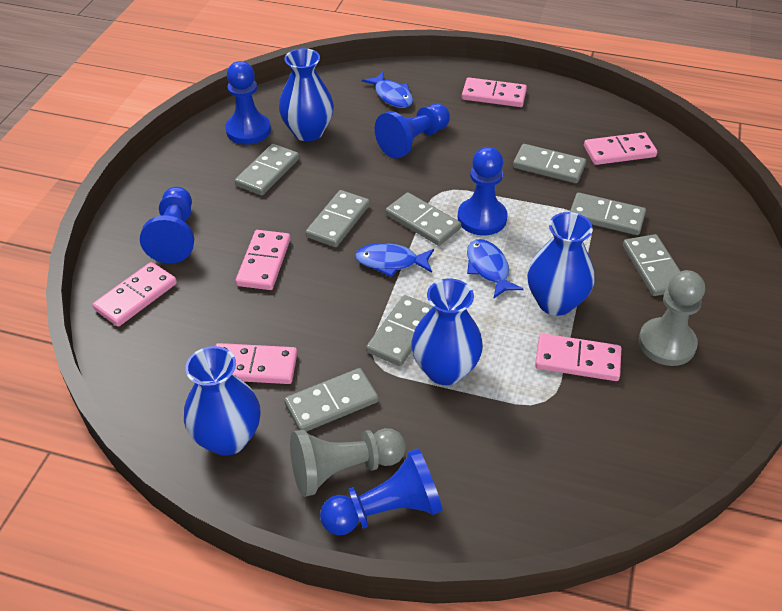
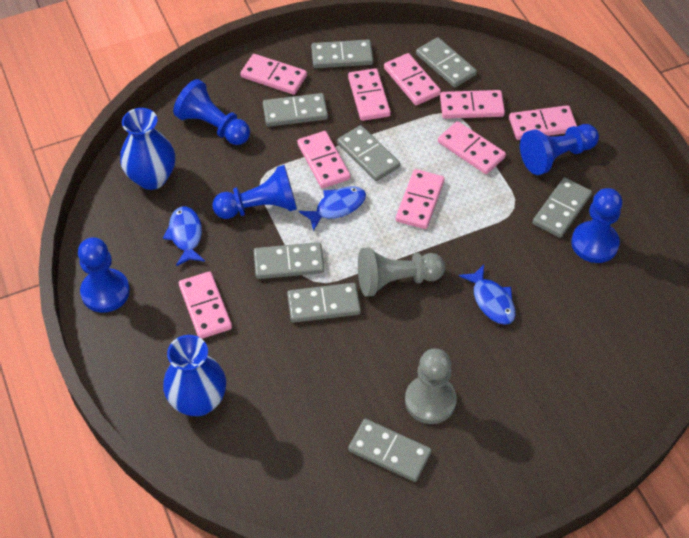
blue vase: 4 -> 2
pink domino: 6 -> 9

